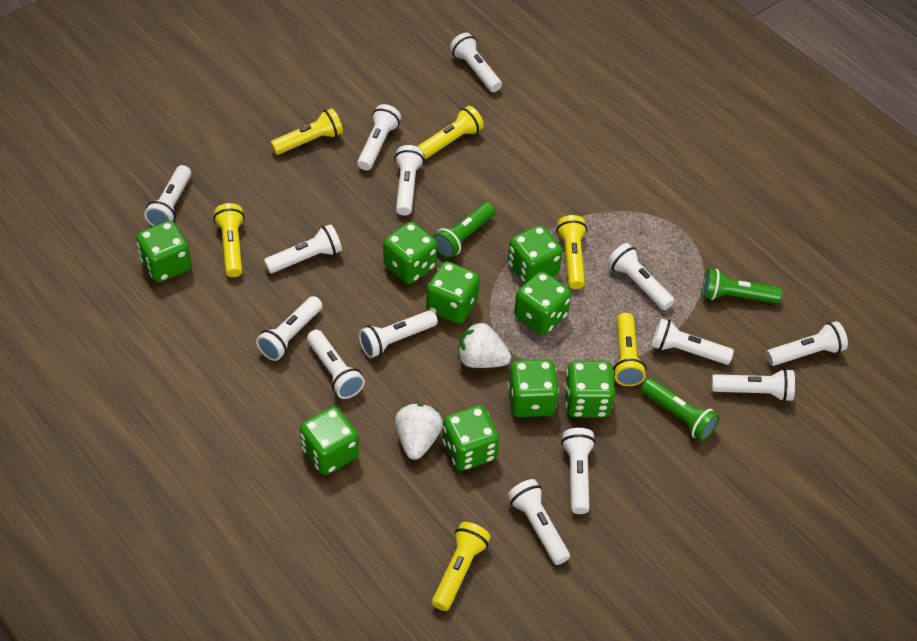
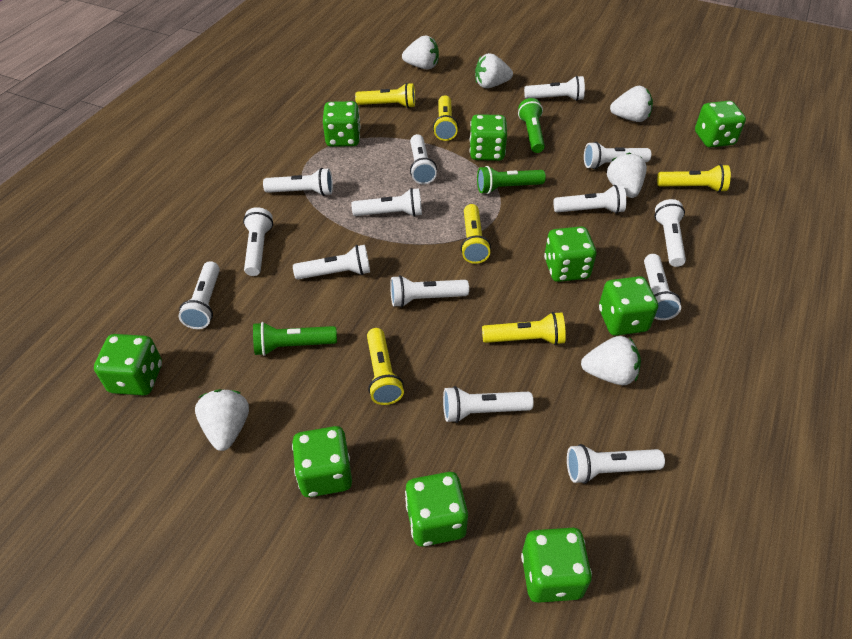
white strawberry: 2 -> 6

